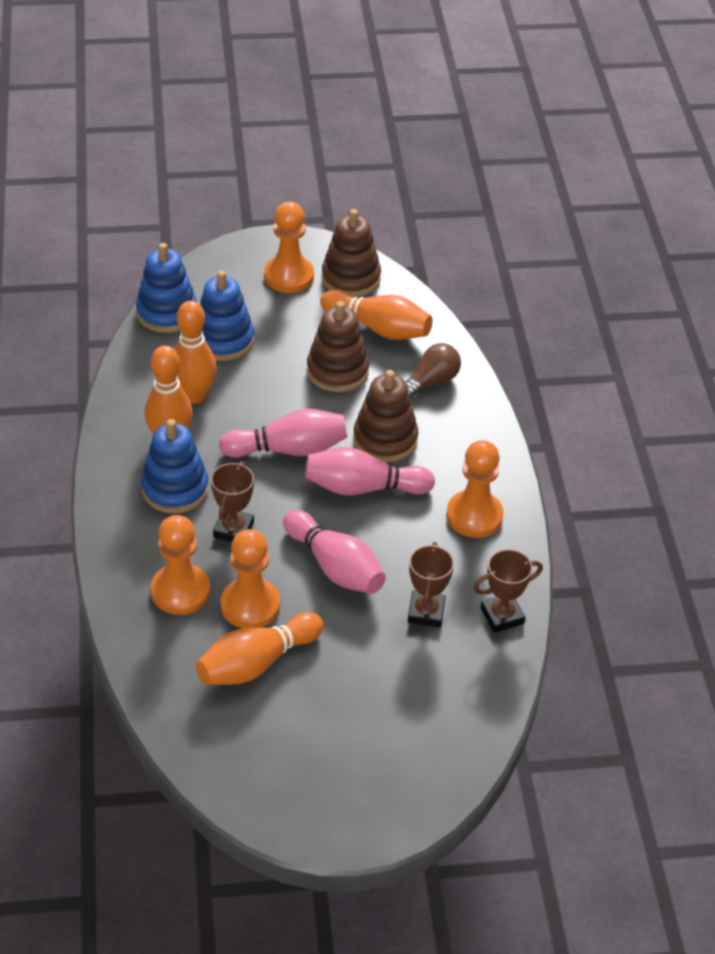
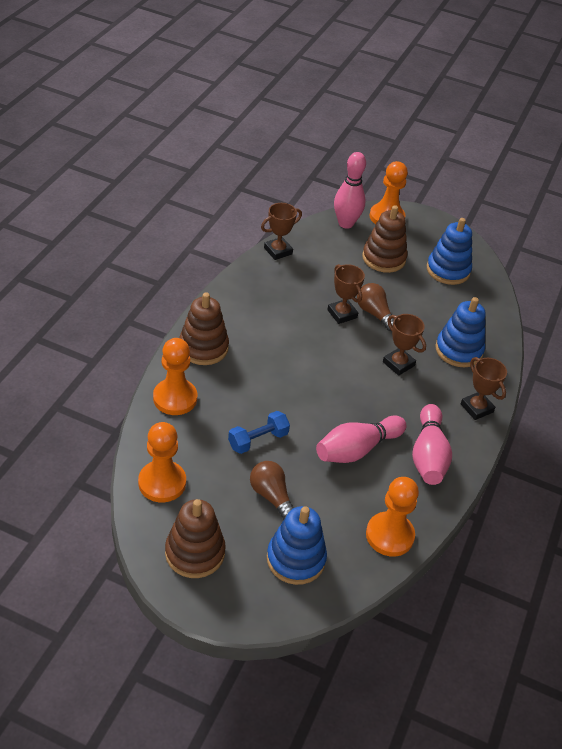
blue dumbbell: 0 -> 1
brown light bulb: 1 -> 2
brown trophy: 3 -> 4
orange bowling pin: 4 -> 0

